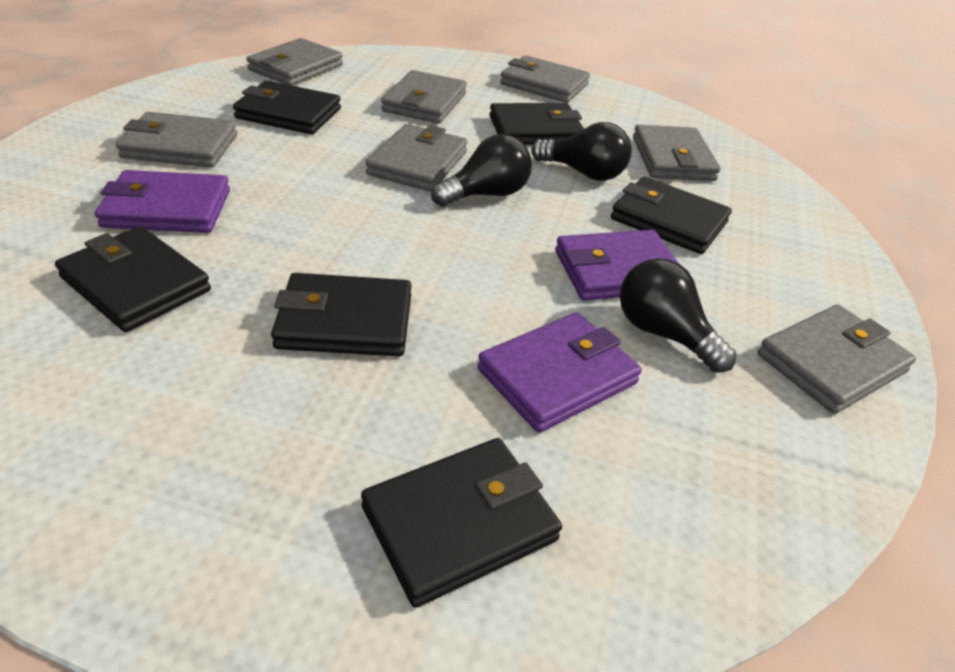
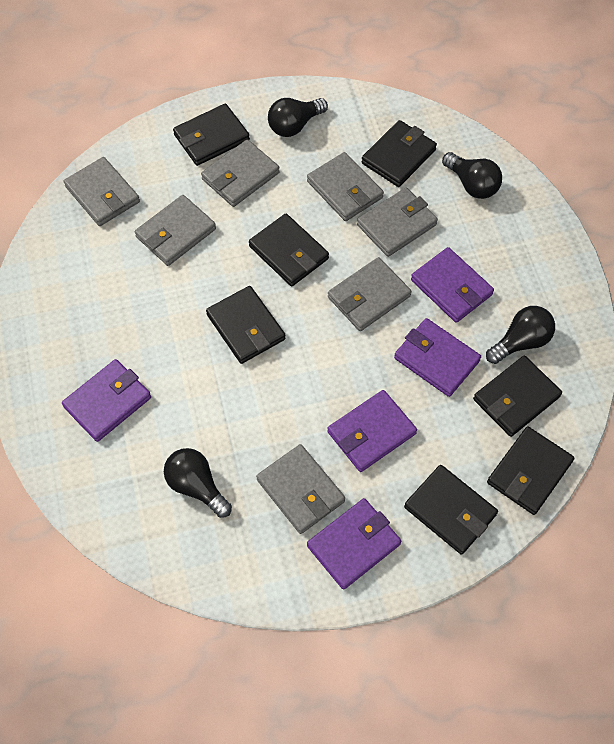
black light bulb: 3 -> 4
black wallet: 6 -> 7
purple wallet: 3 -> 5

